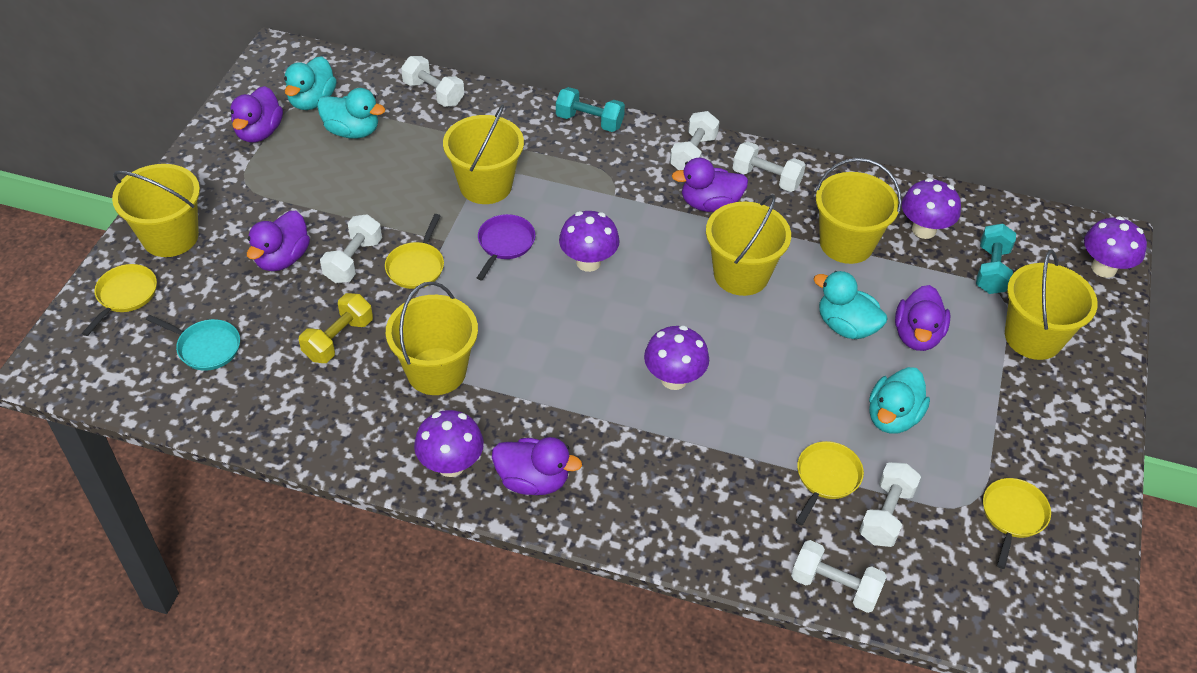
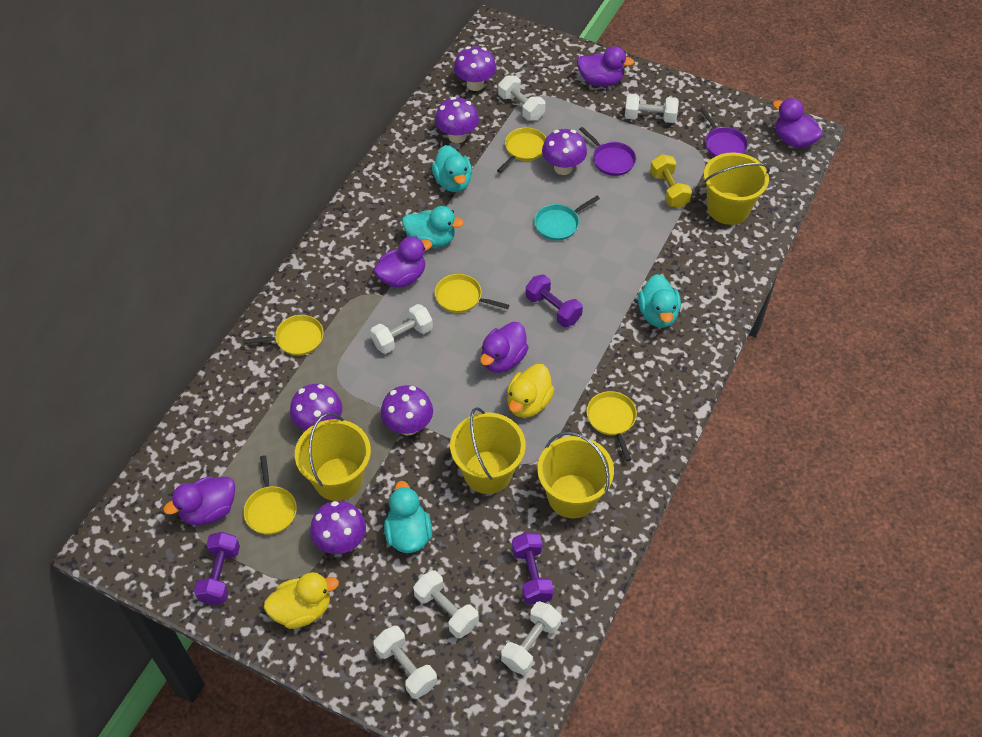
purple dumbbell: 0 -> 3
purple mushroom: 5 -> 6
purple pan: 1 -> 2
turquoise dumbbell: 2 -> 0
yellow bucket: 6 -> 4
yellow duck: 0 -> 2
yellow pan: 4 -> 5

